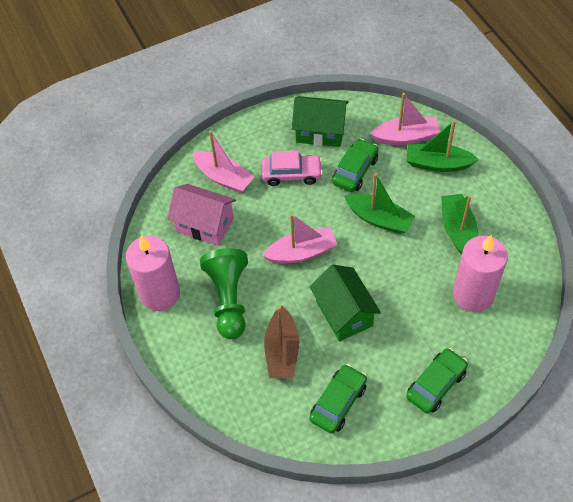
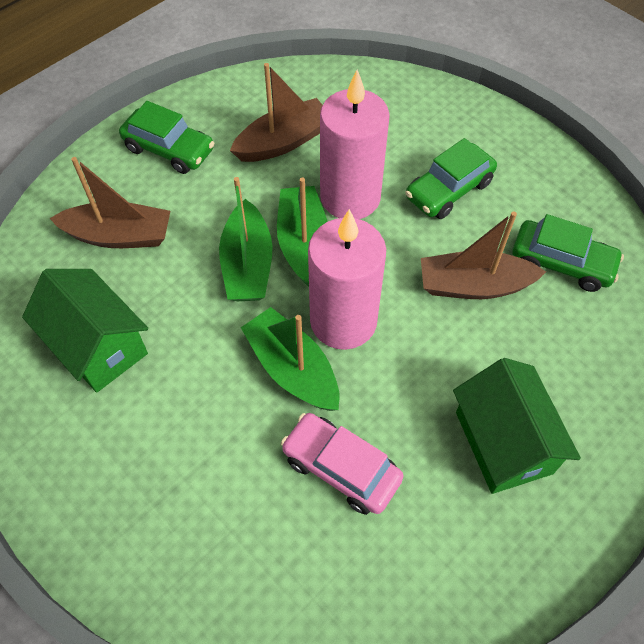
brown boat: 1 -> 3
green pawn: 1 -> 0
pink boat: 3 -> 0
pink house: 1 -> 0

